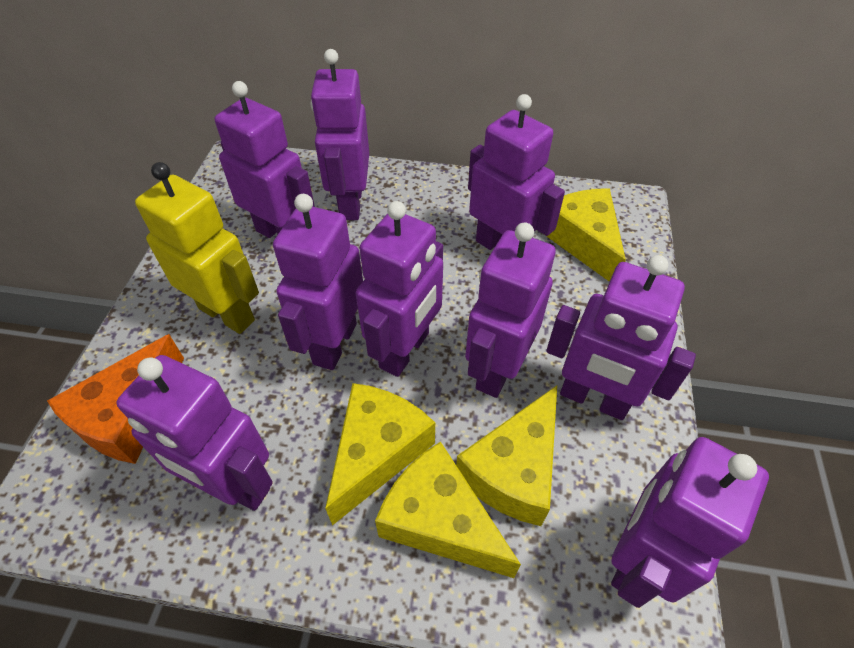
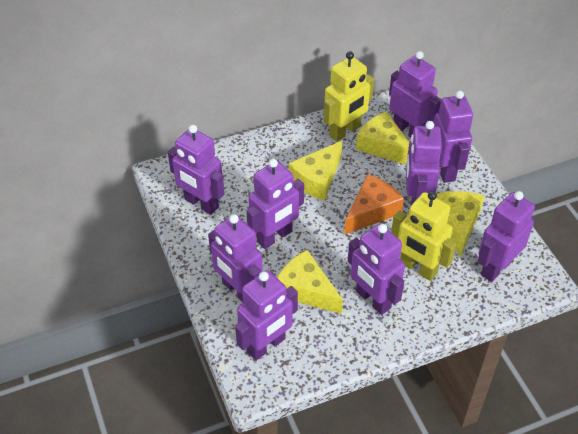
yellow robot: 1 -> 2

